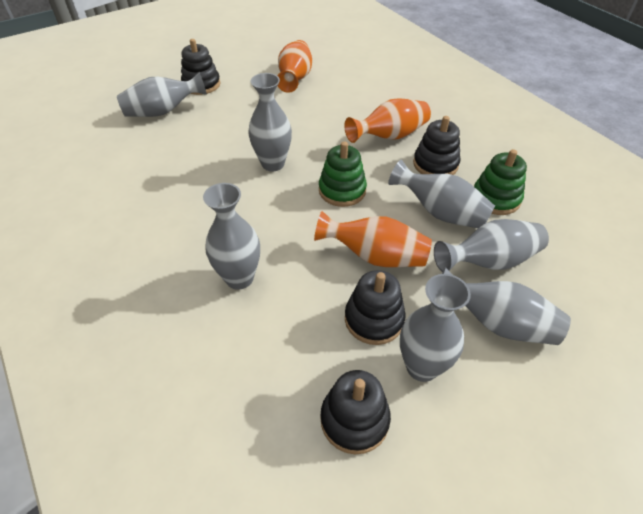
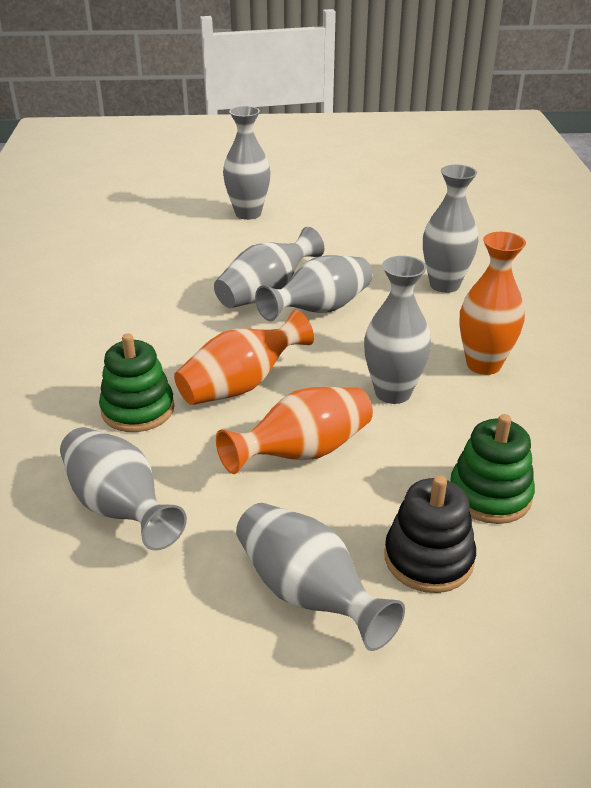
black stacking toy: 4 -> 1

